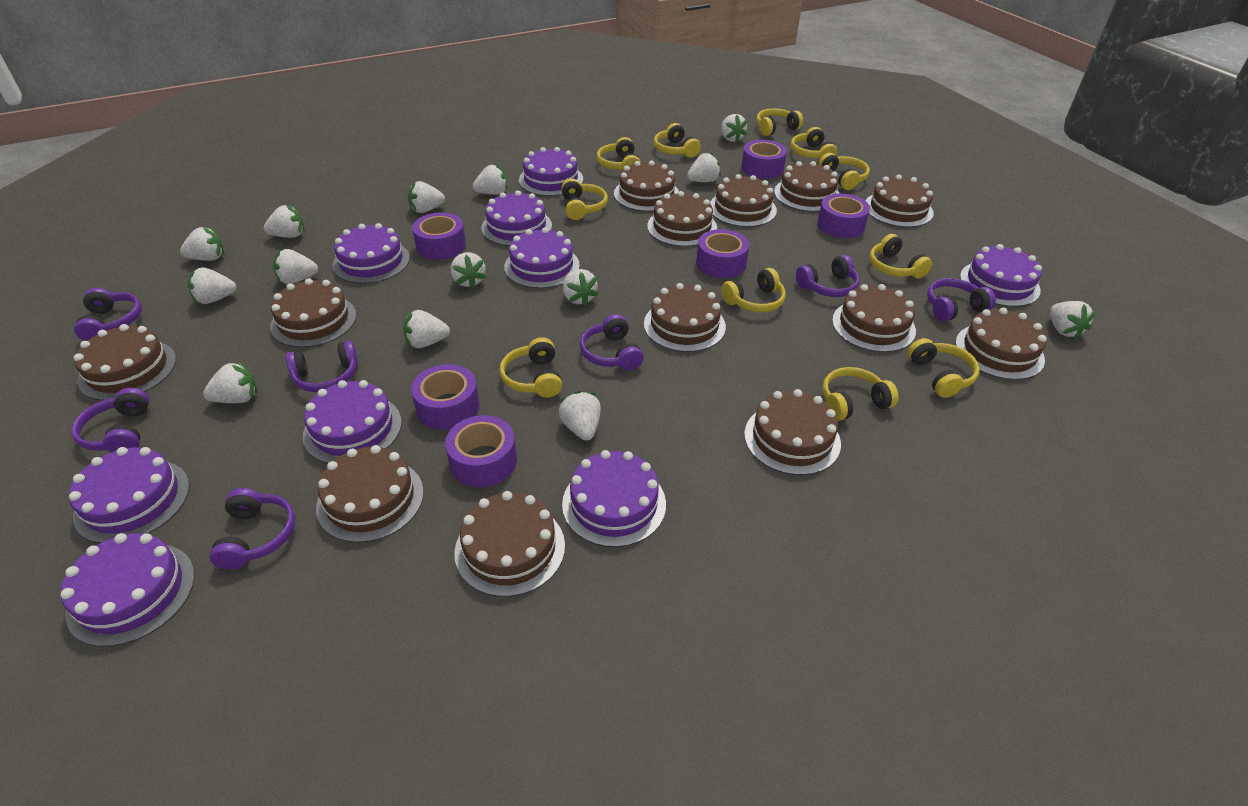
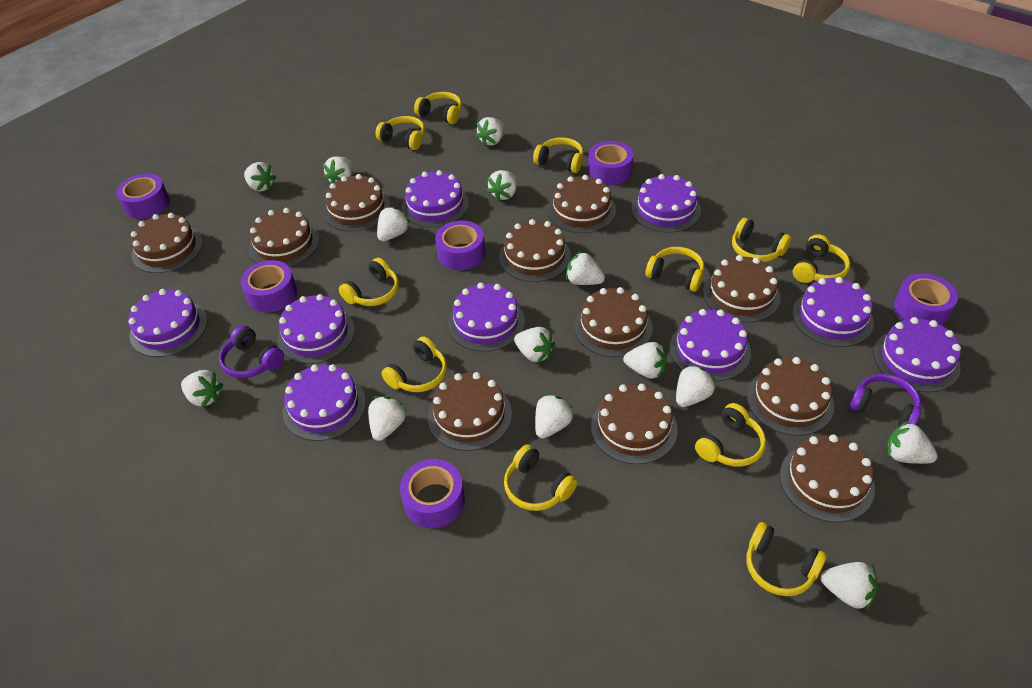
brown cake: 13 -> 11
purple headphones: 7 -> 2

